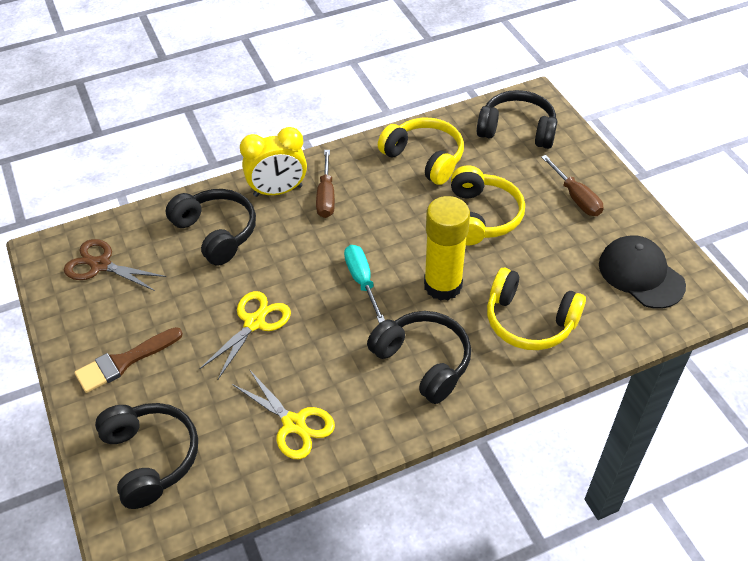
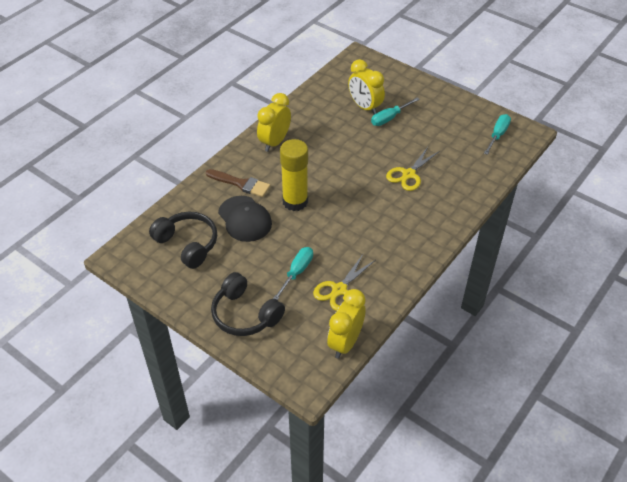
black headphones: 4 -> 2
brown scissors: 1 -> 0
brown screwdriver: 2 -> 0
turquoise screwdriver: 1 -> 3
yellow clock: 1 -> 3
yellow headphones: 3 -> 0

